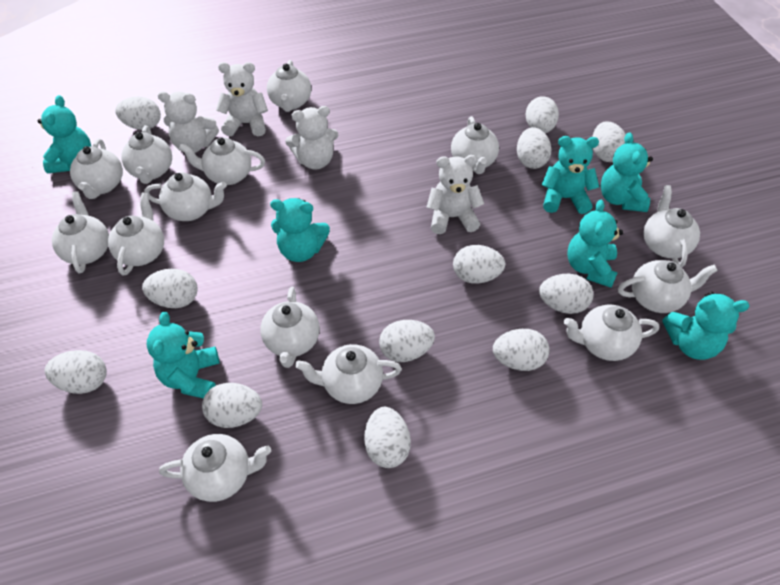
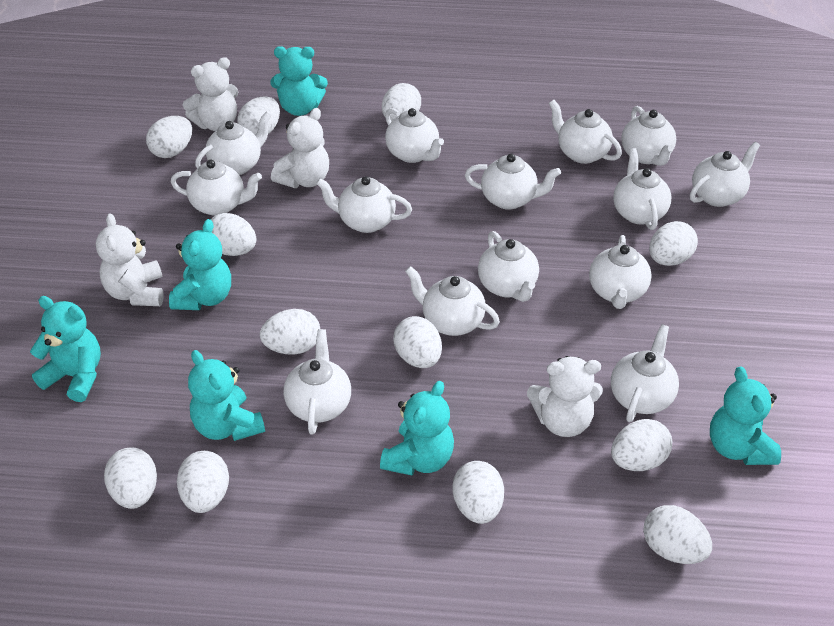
turquoise teddy bear: 7 -> 6

